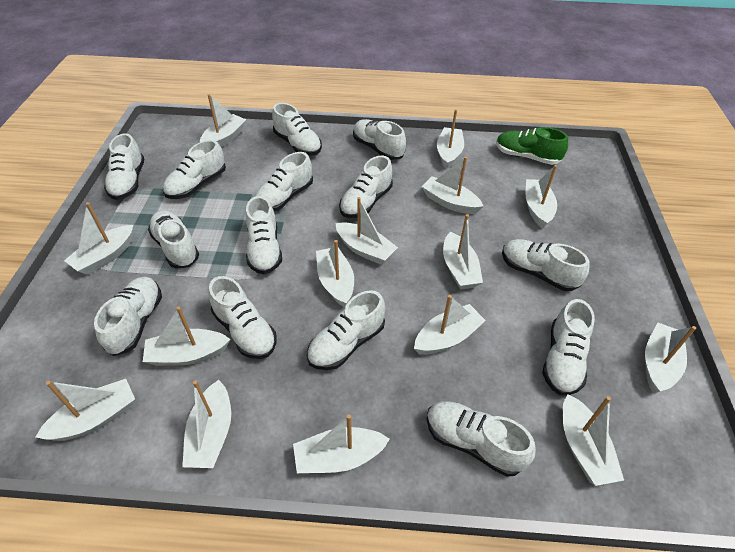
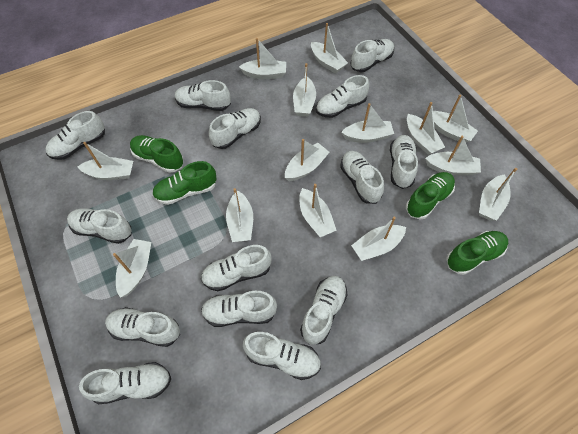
green shoe: 1 -> 4
white boat: 15 -> 14

